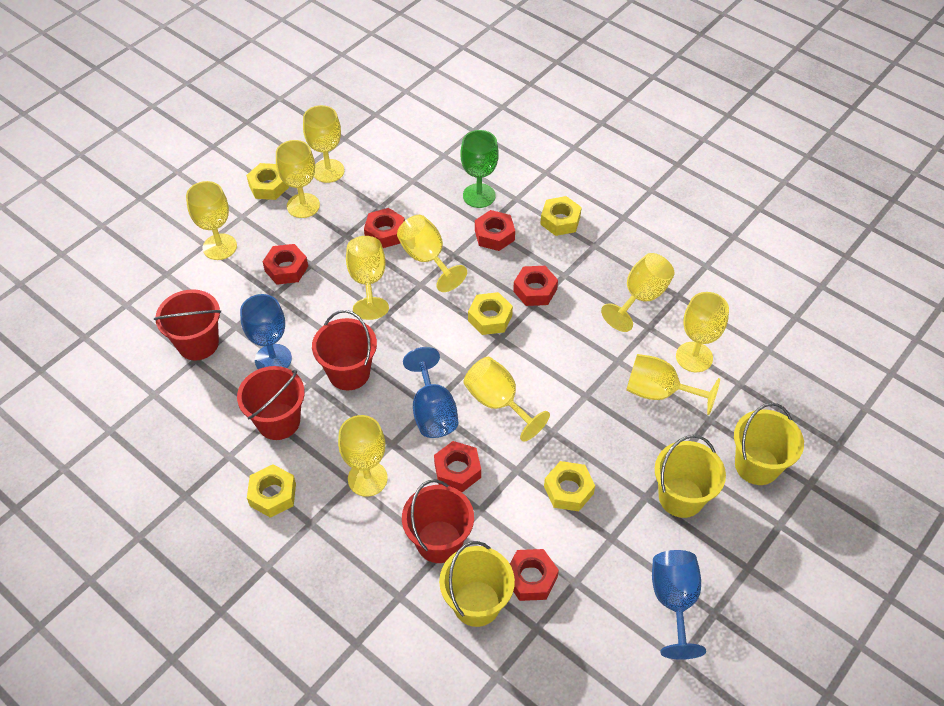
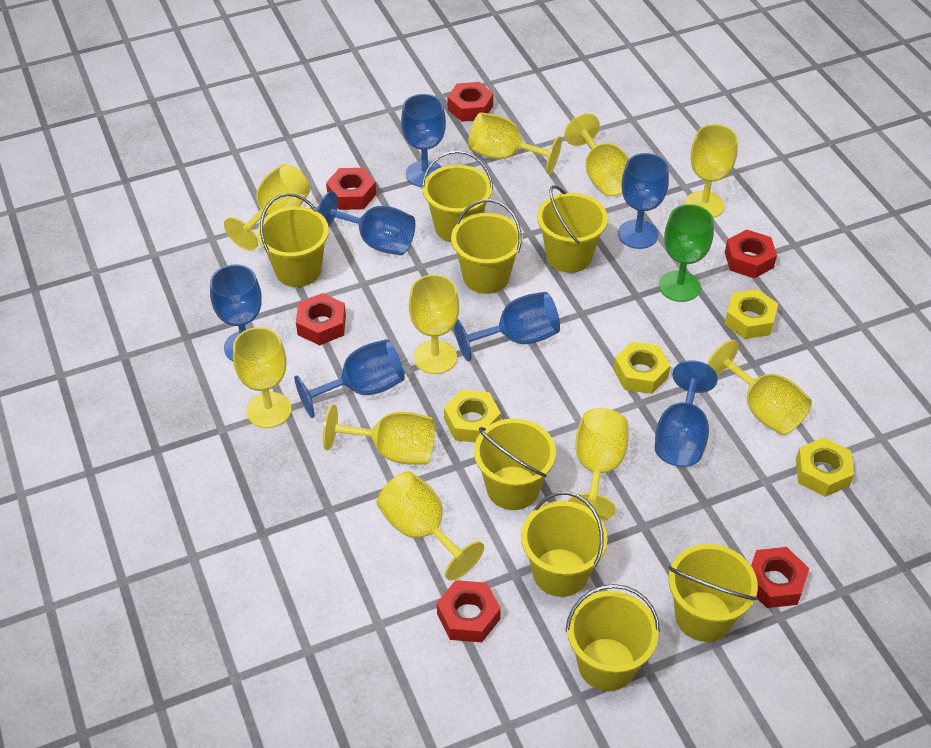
blue goblet: 3 -> 7
red bucket: 4 -> 0
yellow bucket: 3 -> 8
yellow nut: 5 -> 4

